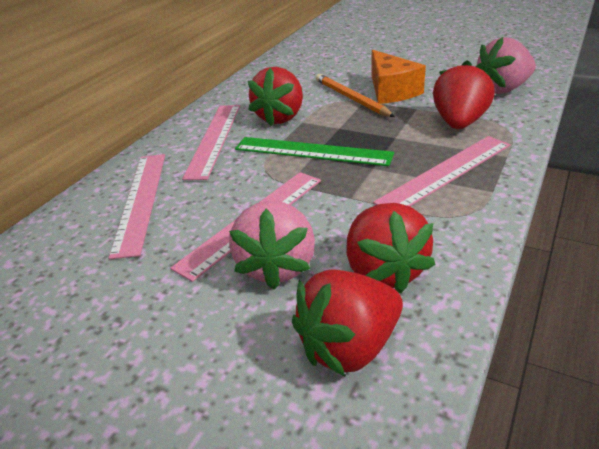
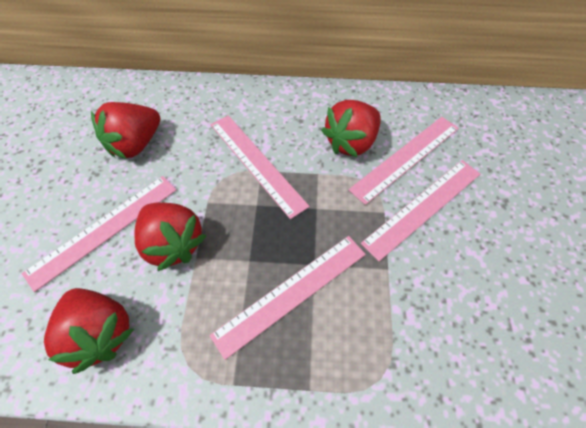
green ruler: 1 -> 0
orange cheese: 1 -> 0
orange pencil: 1 -> 0
pink ruler: 4 -> 5
pink strawberry: 2 -> 0

